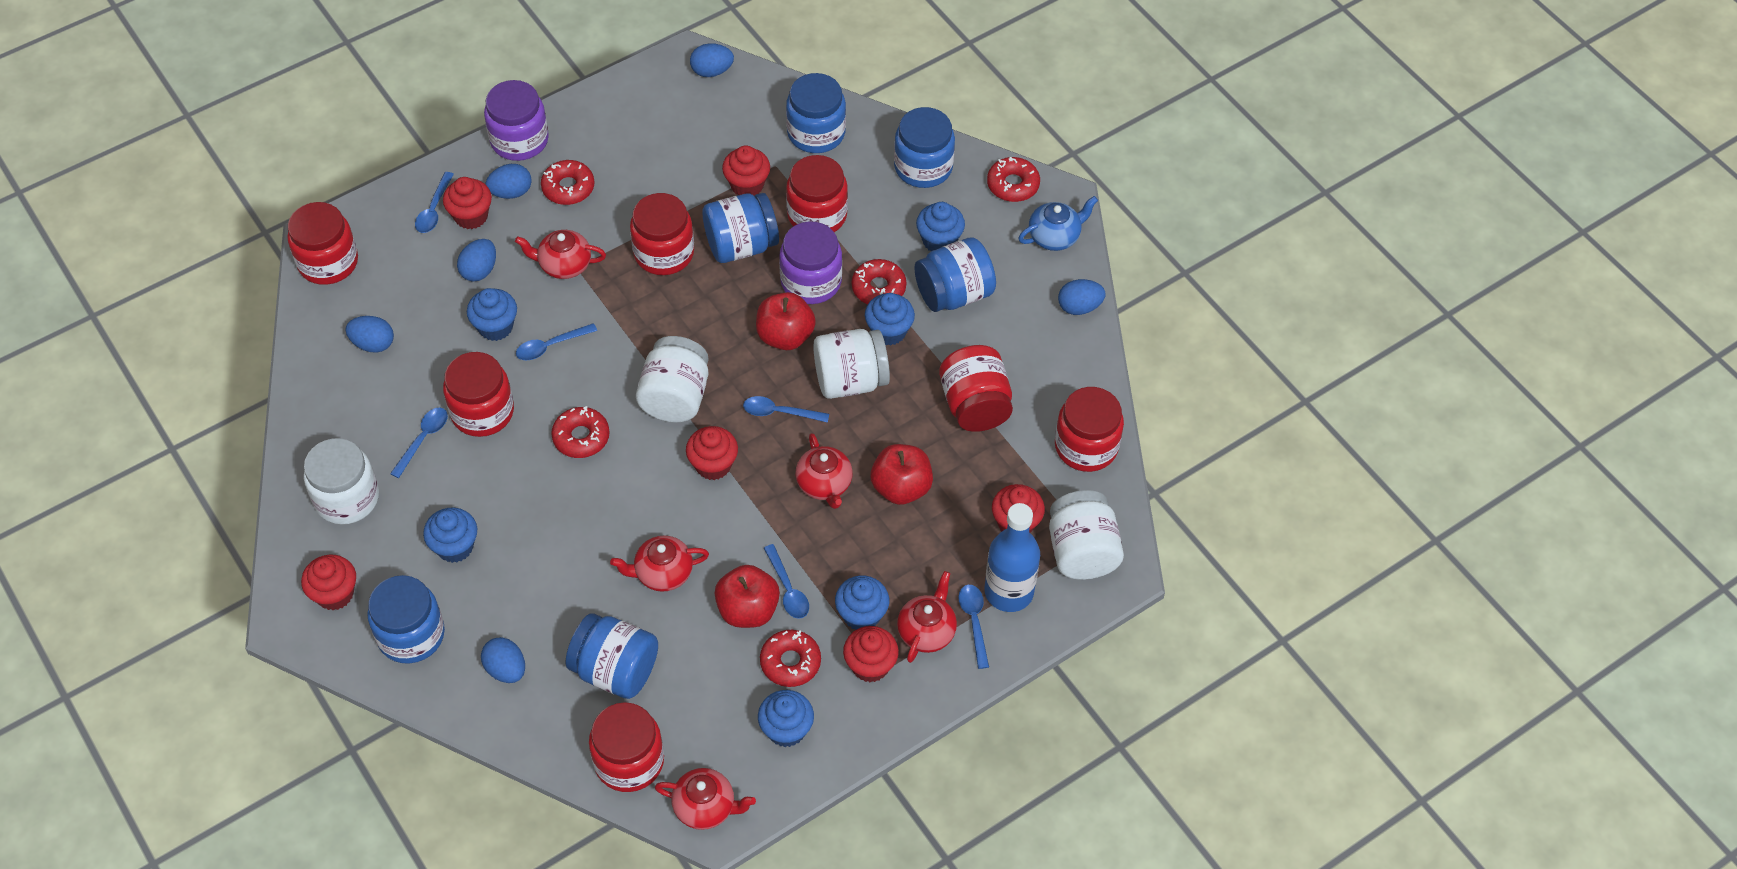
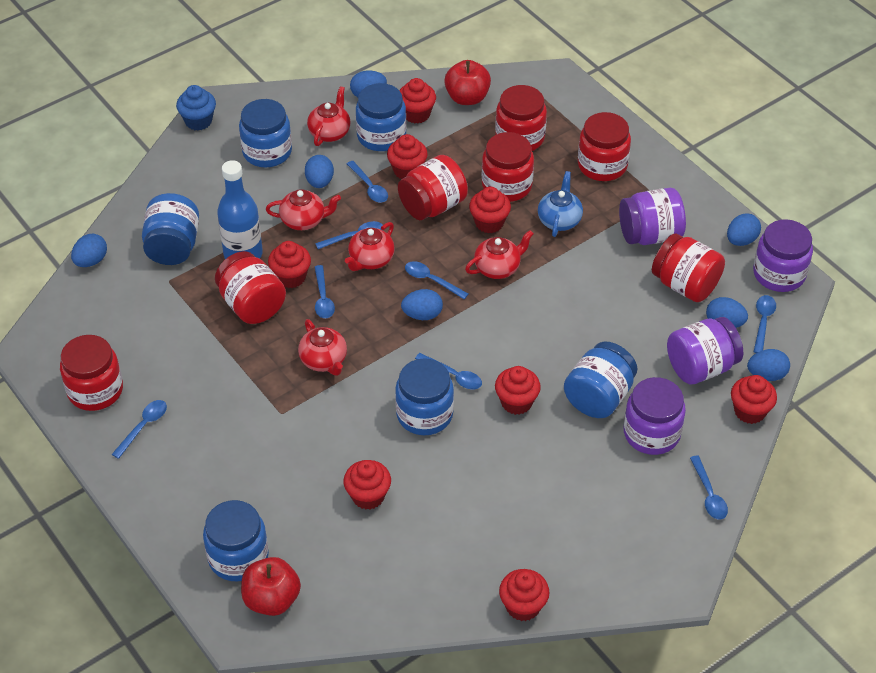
blue cupcake: 6 -> 1
blue egg: 6 -> 7
blue spoon: 6 -> 8
purple jar: 2 -> 4
red apple: 3 -> 2
red cupcake: 6 -> 8
red donut: 5 -> 0
white jar: 4 -> 0

